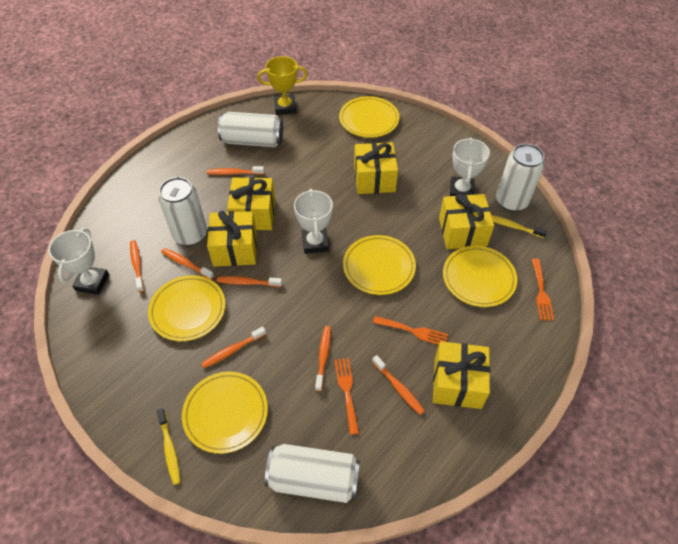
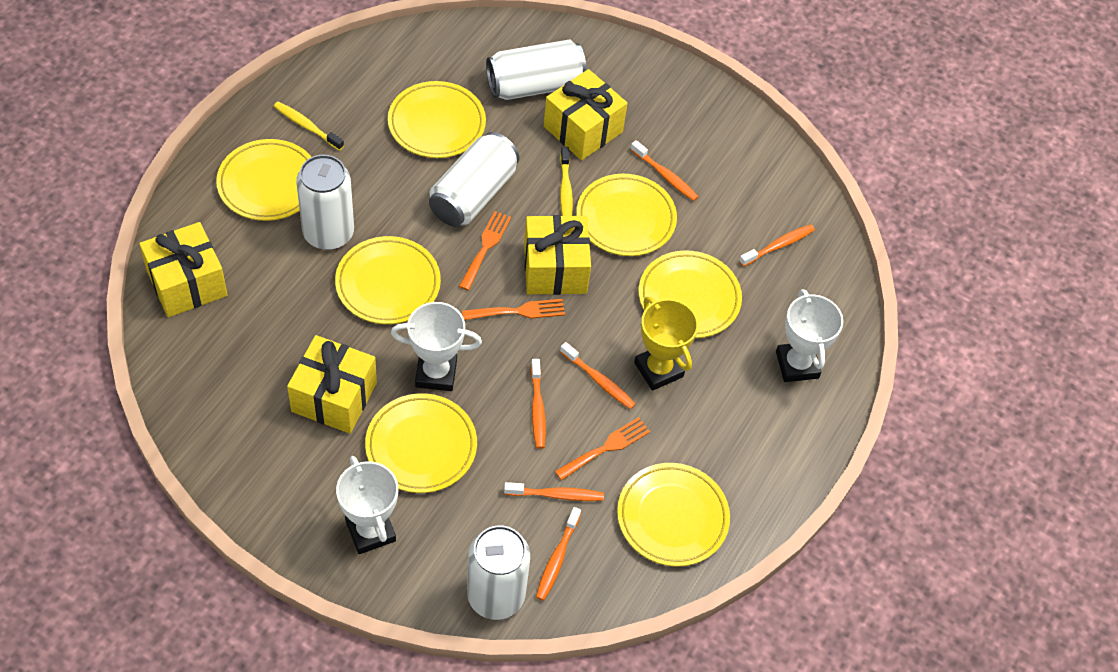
orange toothbrush: 7 -> 6
yellow gift: 5 -> 4
yellow plate: 5 -> 7

